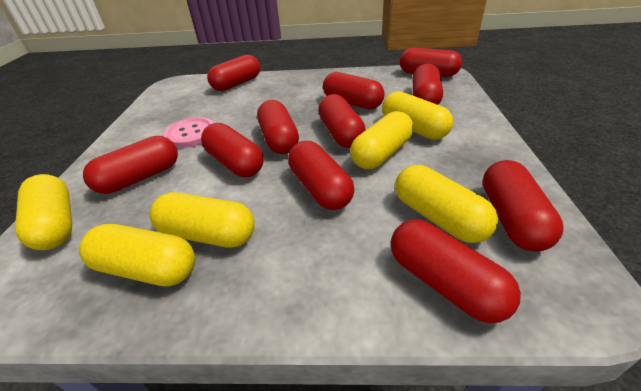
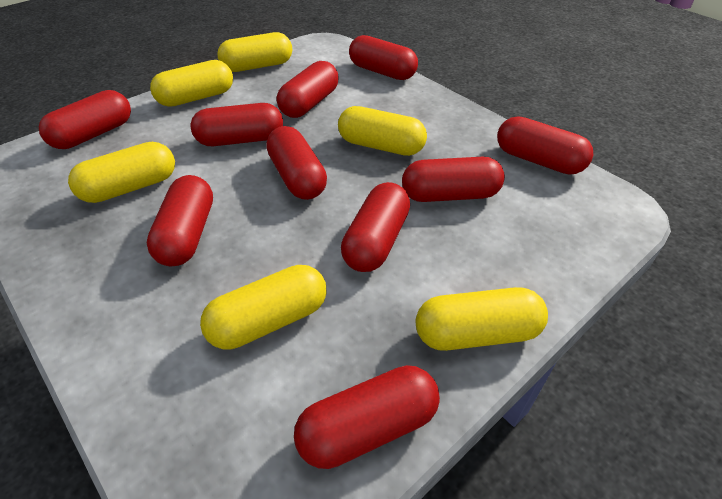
pink button: 1 -> 0
red capsule: 11 -> 10

